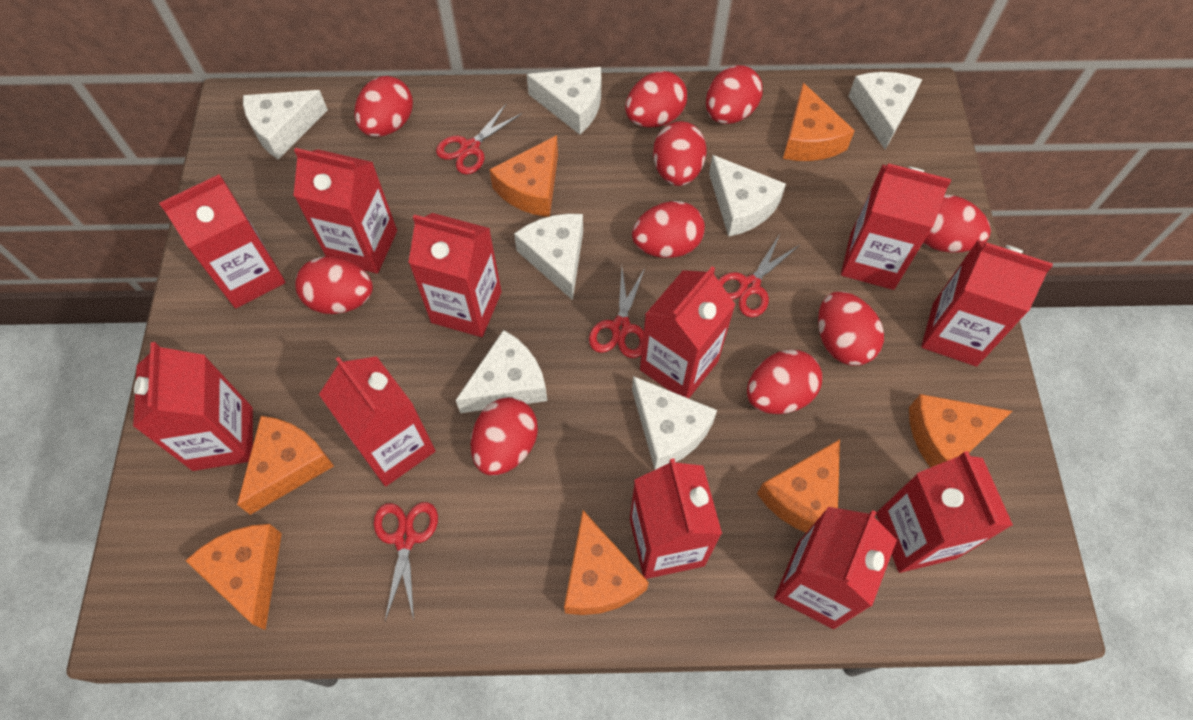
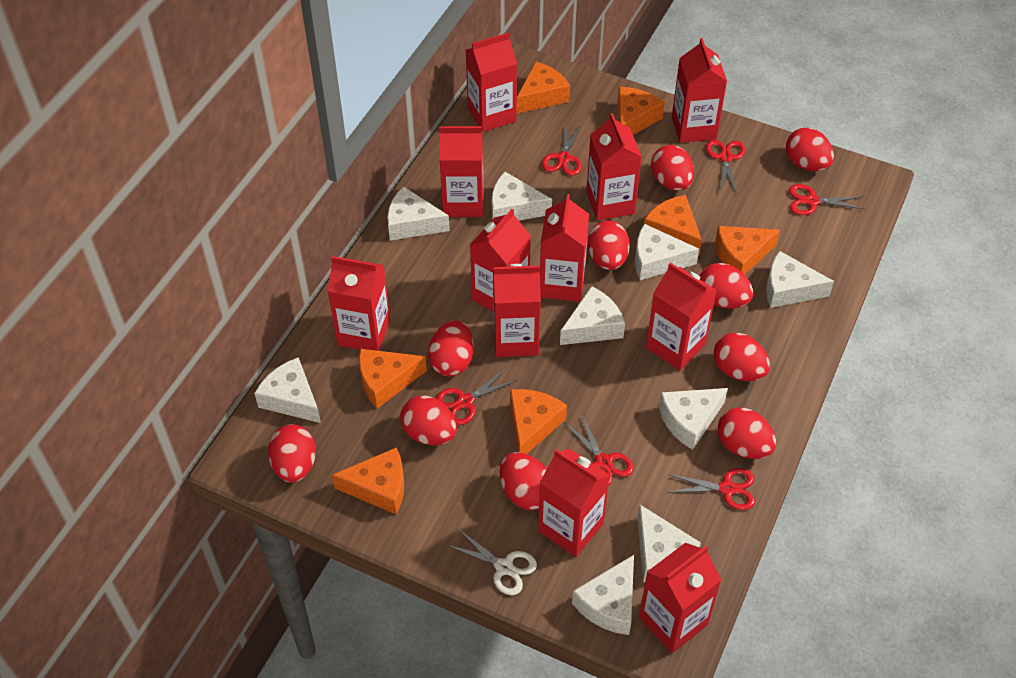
red scissors: 4 -> 6
white cheese: 7 -> 9
white scissors: 0 -> 1

